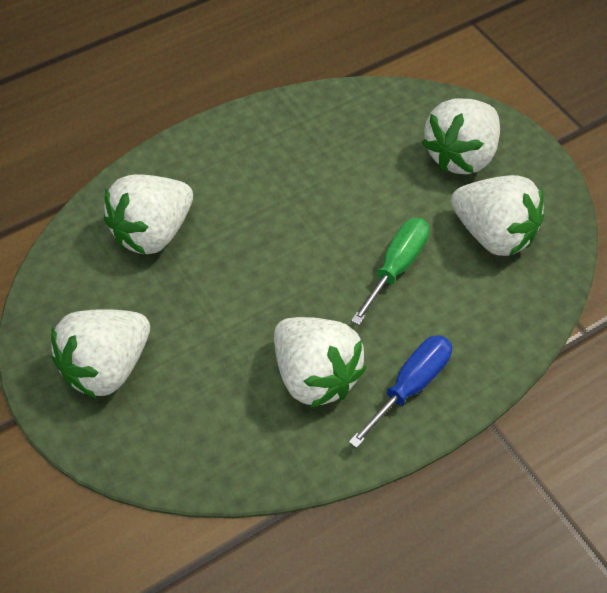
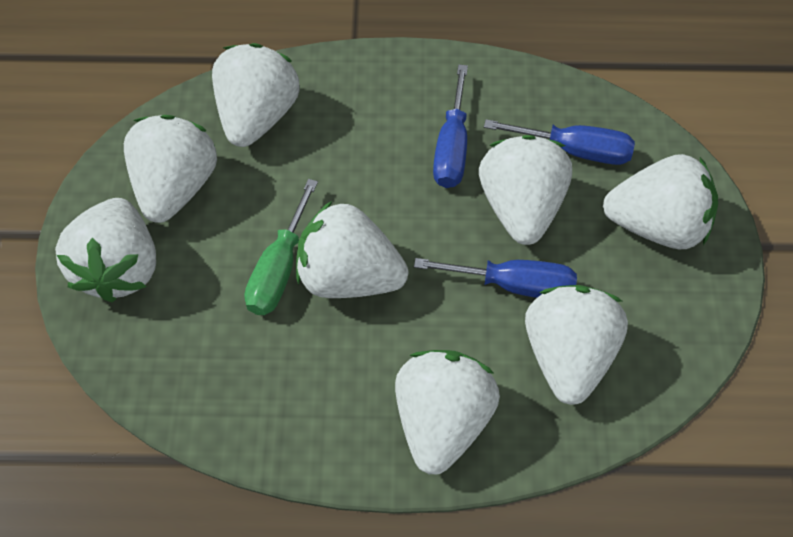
blue screwdriver: 1 -> 3
white strawberry: 5 -> 8

